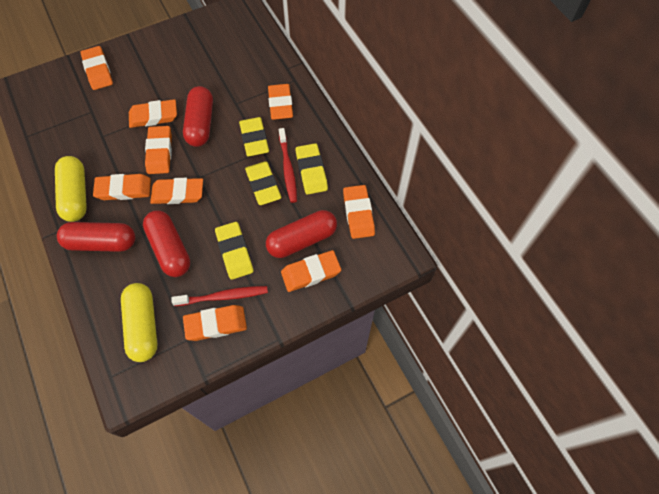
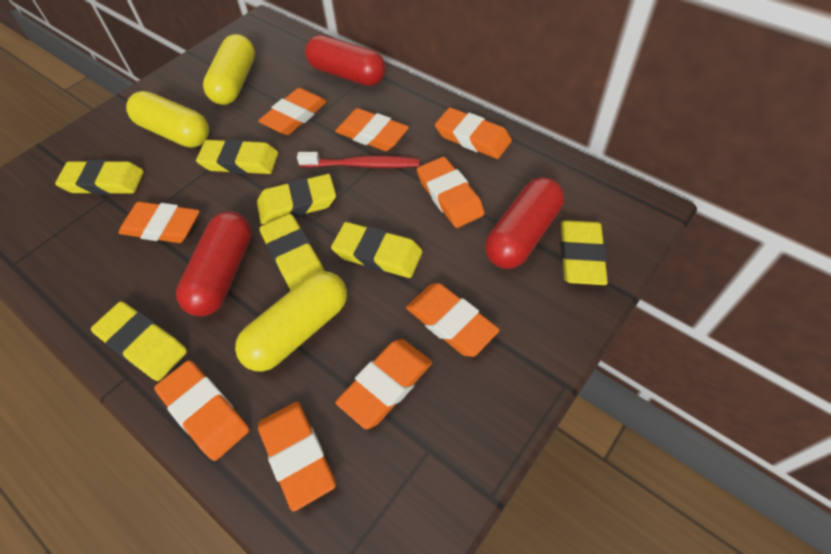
red capsule: 4 -> 3
red toothbrush: 2 -> 1
yellow capsule: 2 -> 3
yellow eraser: 4 -> 7

